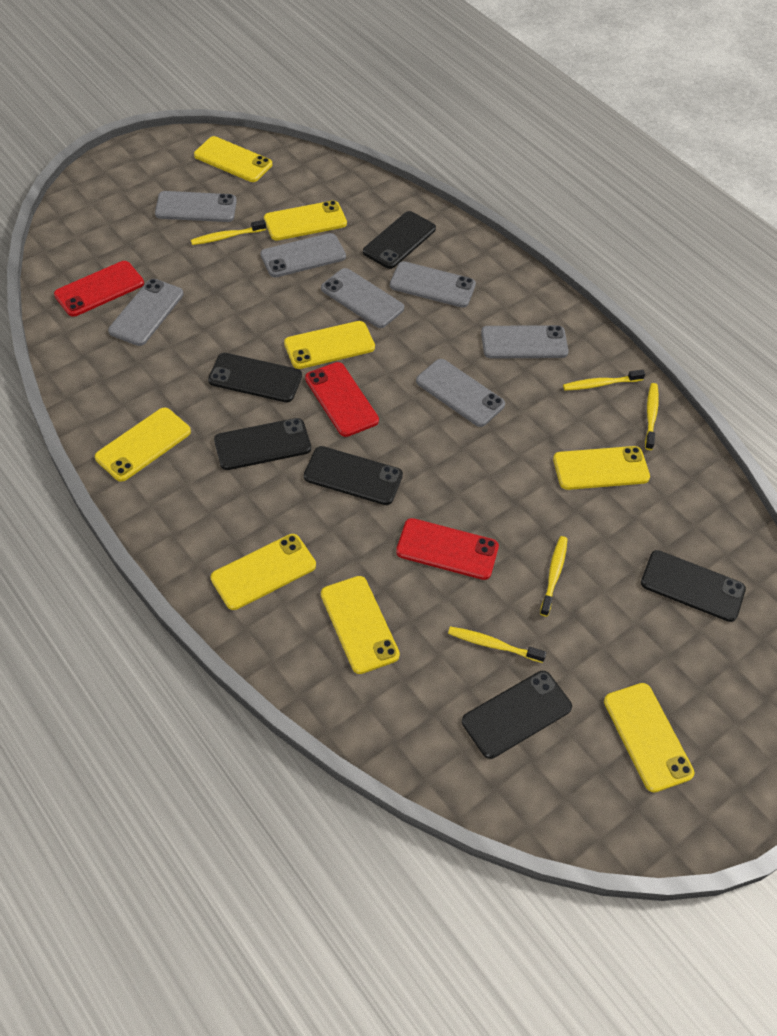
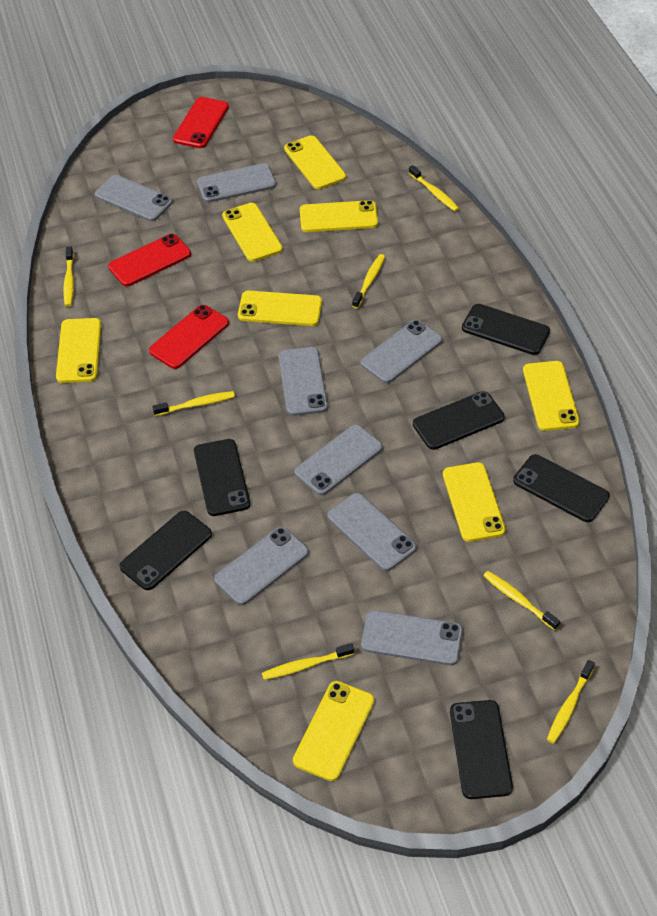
grey phone: 7 -> 8
yellow toothbrush: 5 -> 7

